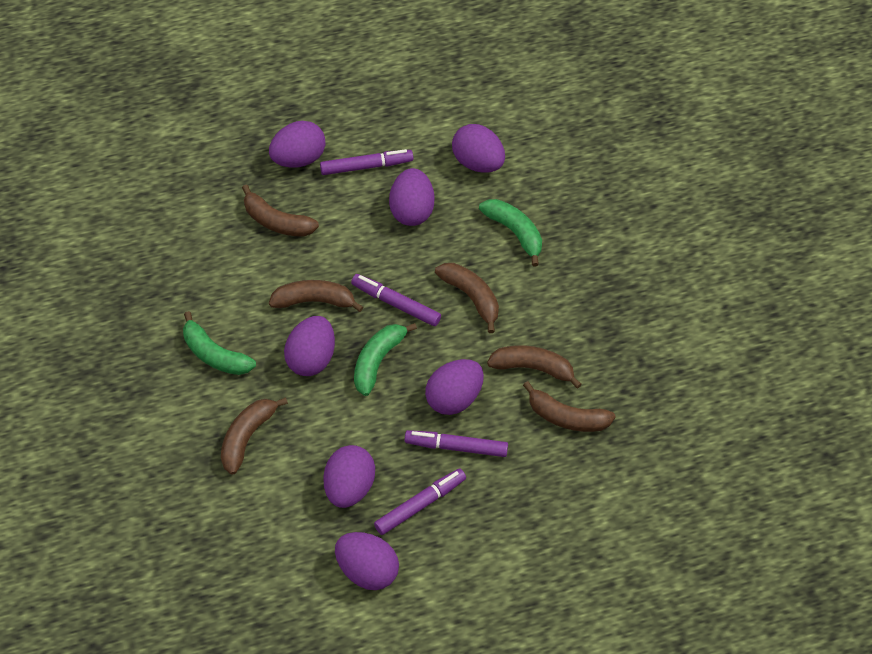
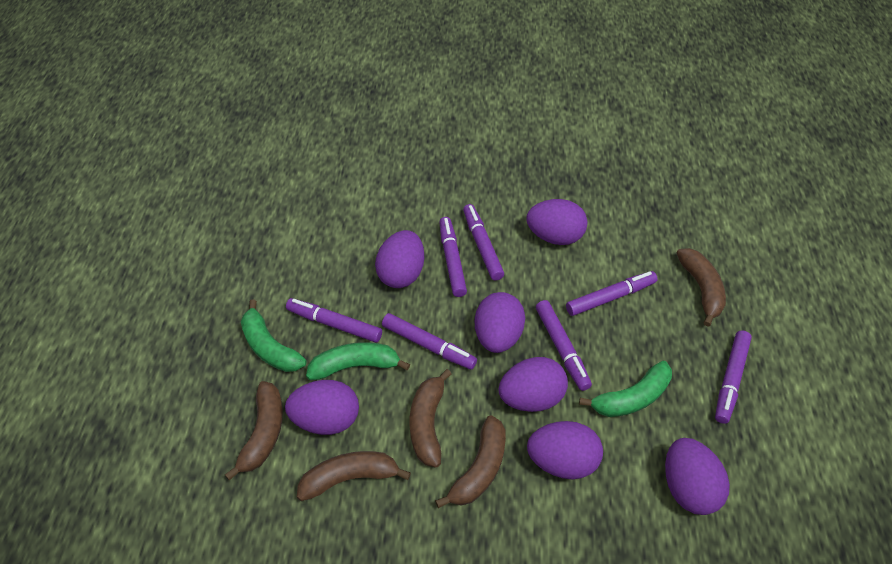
brown banana: 6 -> 5
purple marker: 4 -> 7

